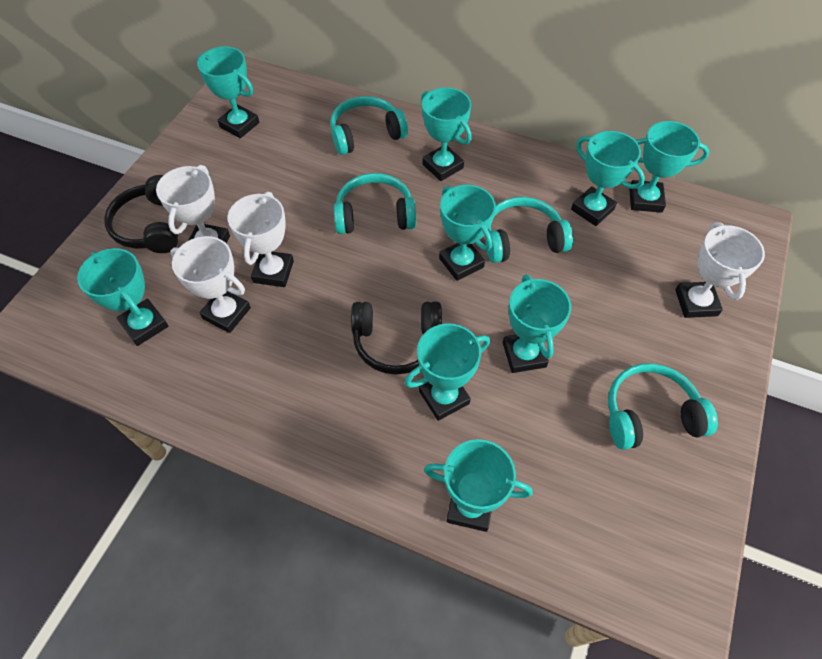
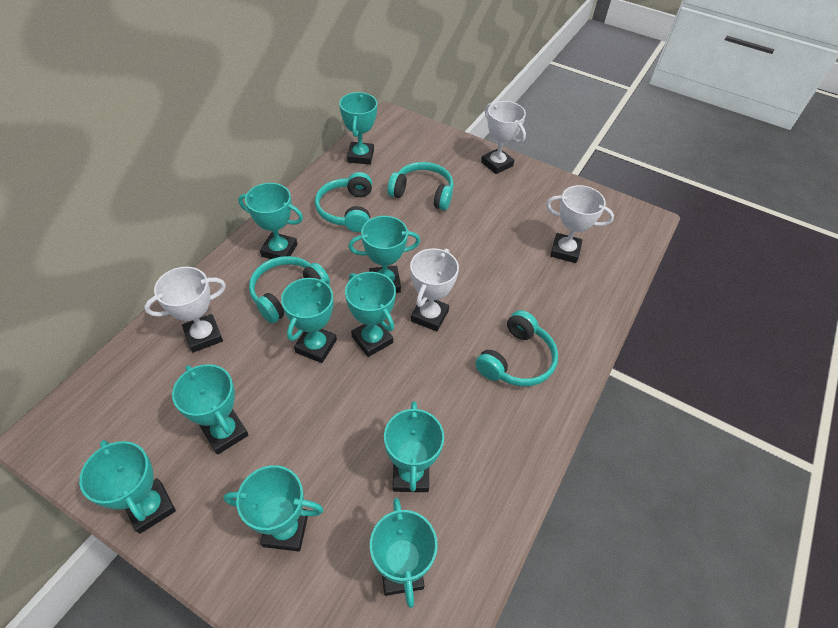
black headphones: 2 -> 0
turquoise trophy: 9 -> 10

